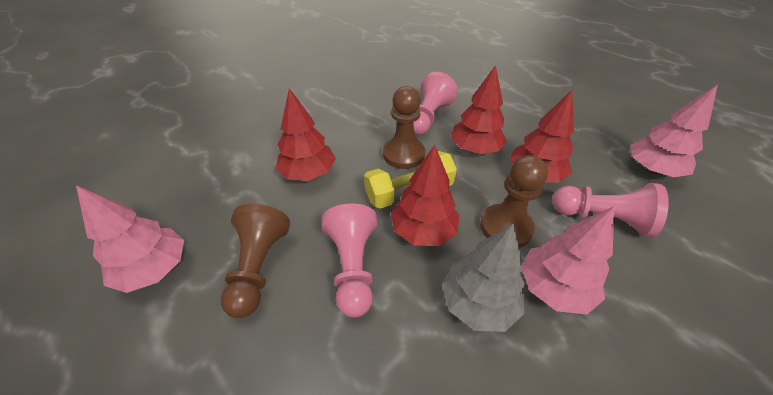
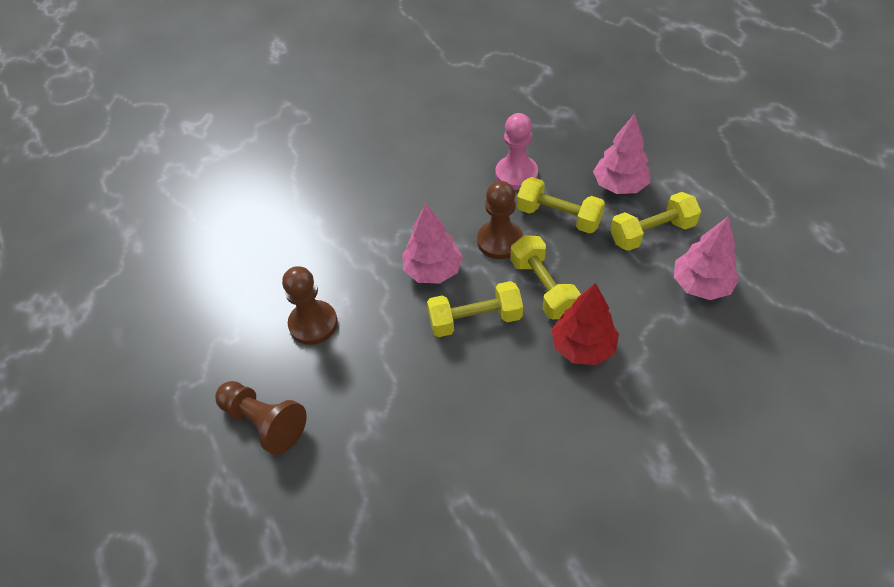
grey tree: 1 -> 0
pink pawn: 3 -> 1
red tree: 4 -> 1
yellow dumbbell: 1 -> 4

